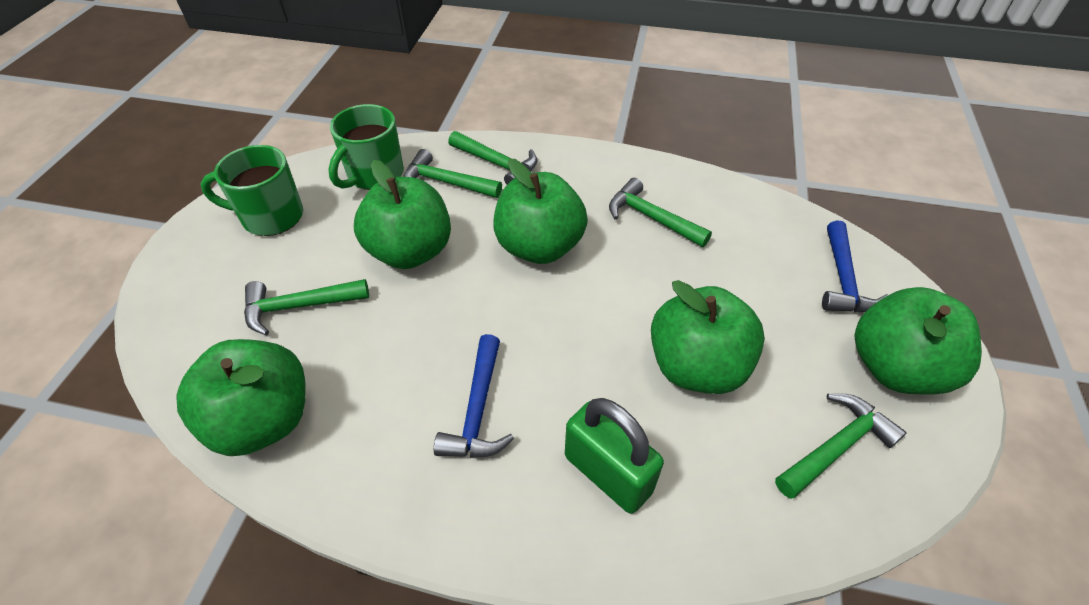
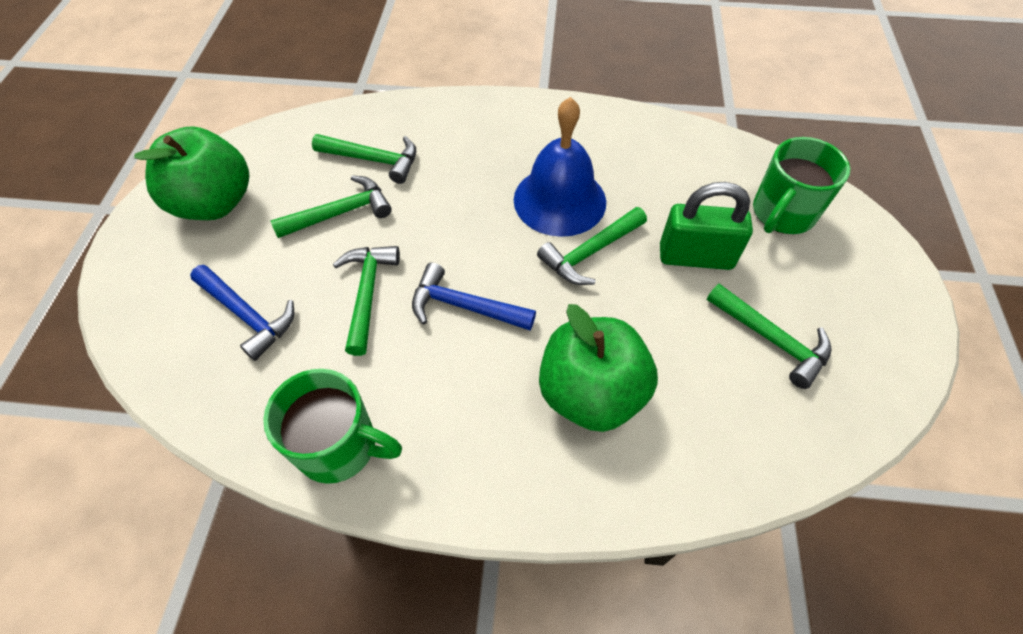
blue bell: 0 -> 1
green apple: 5 -> 2

